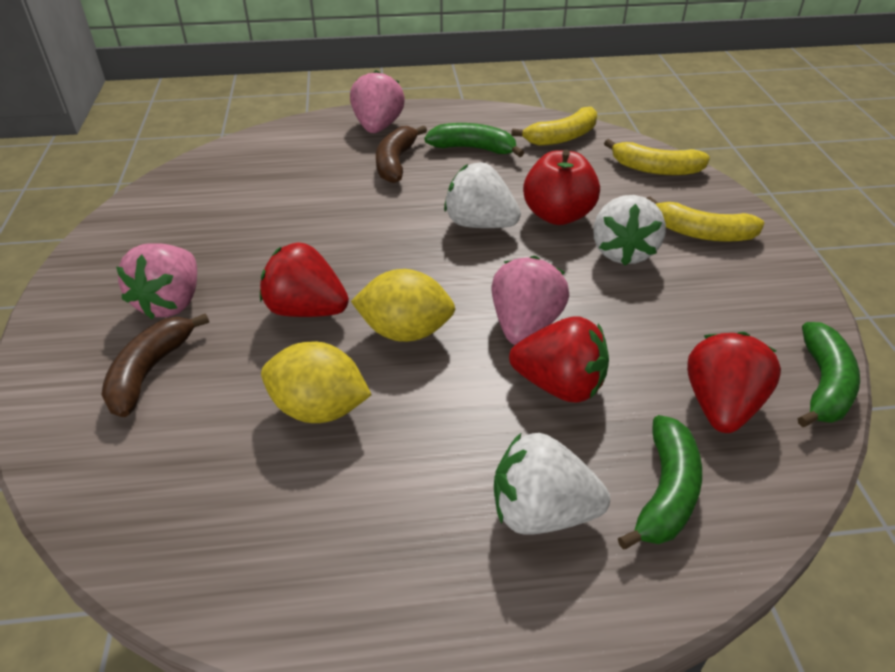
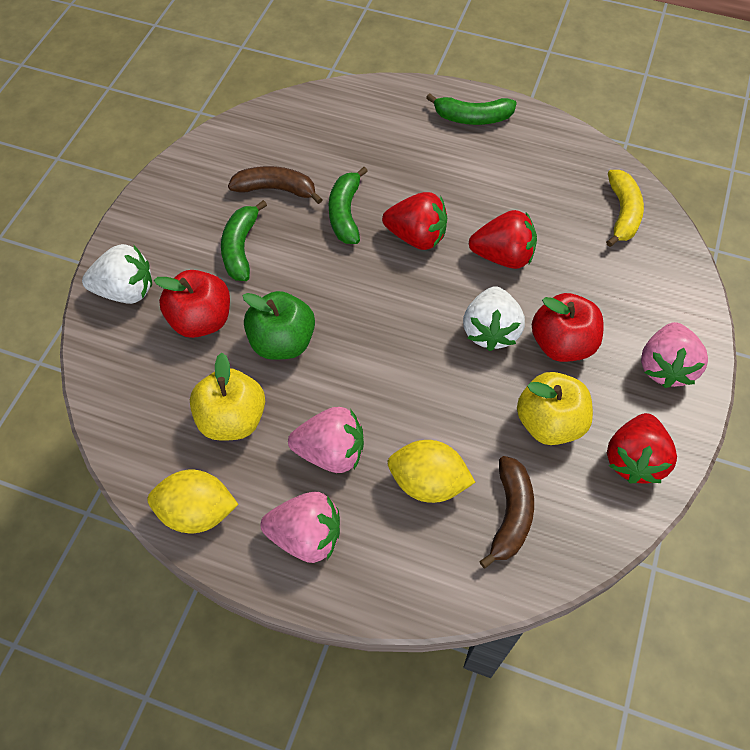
green apple: 0 -> 1
red apple: 1 -> 2
white strawberry: 3 -> 2
yellow apple: 0 -> 2
yellow banana: 3 -> 1

